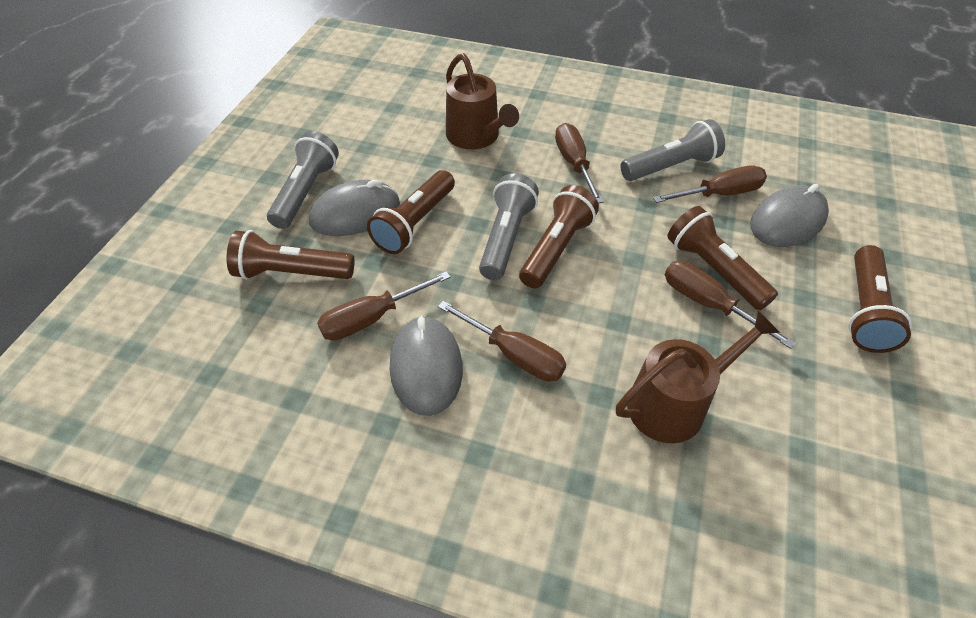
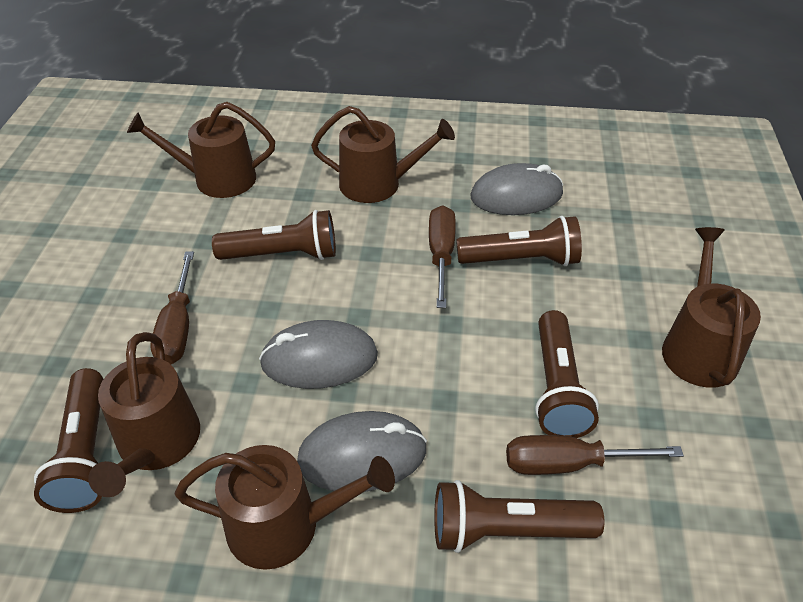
brown screwdriver: 5 -> 3
brown watering can: 2 -> 5
grey flashlight: 3 -> 0

